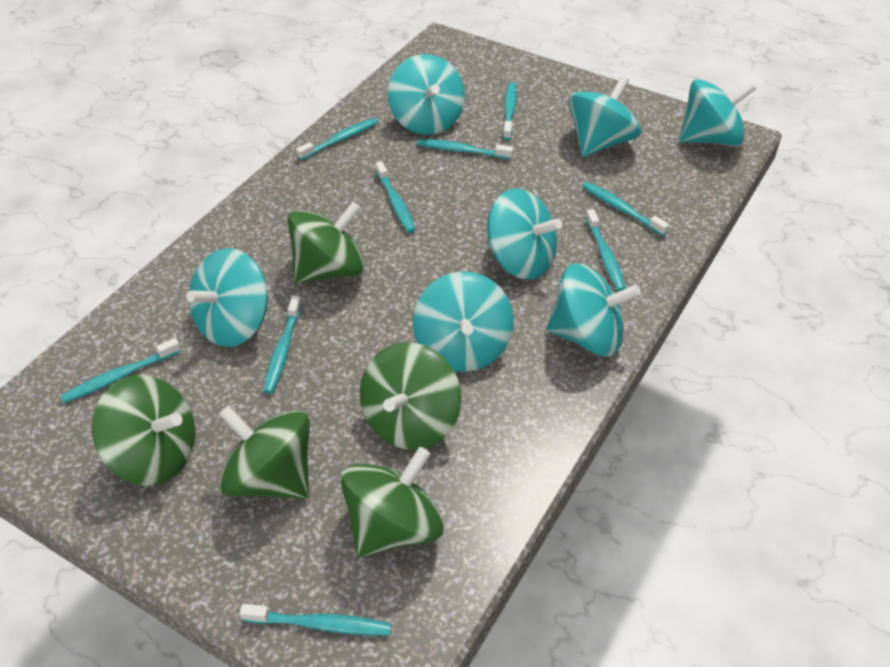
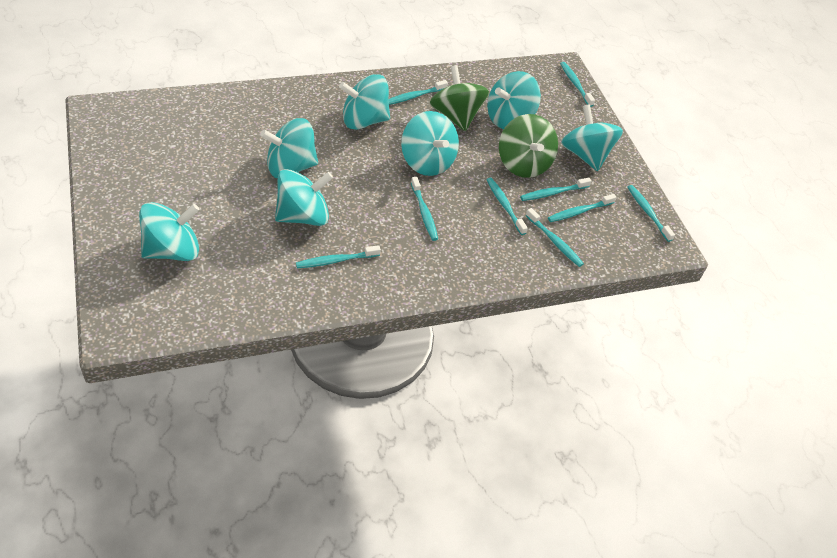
green spinning top: 5 -> 2

